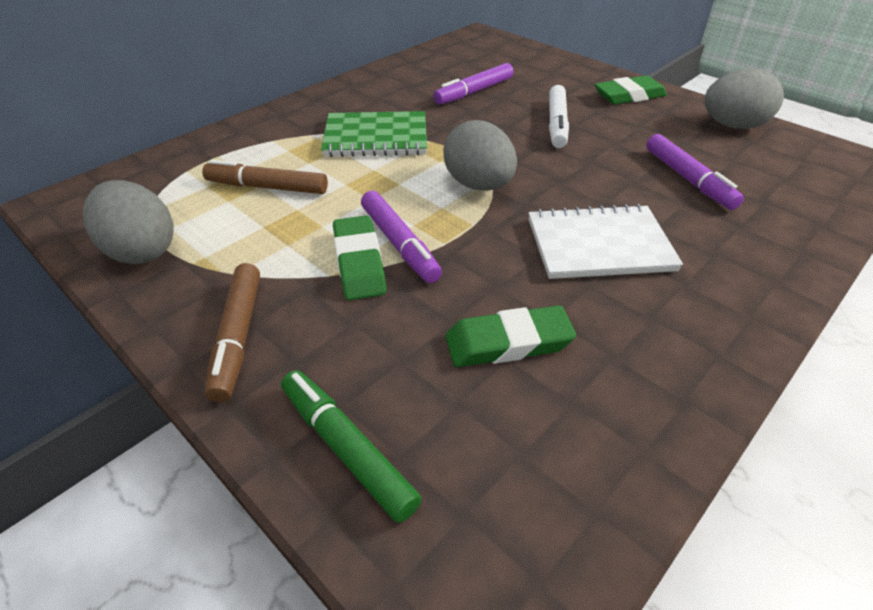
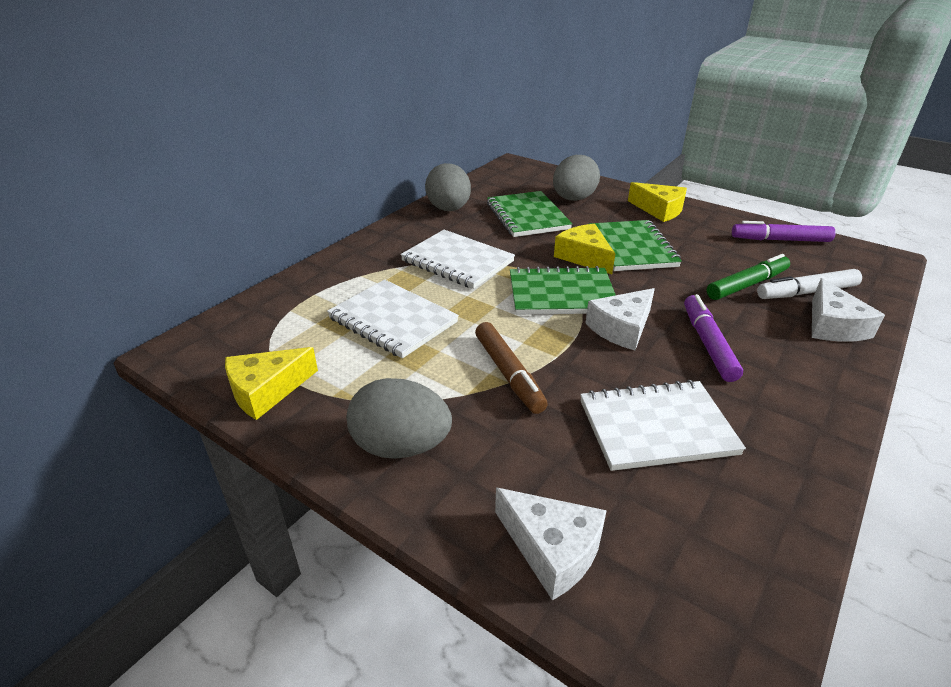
brown marker: 2 -> 1
green eraser: 3 -> 0
green notebook: 1 -> 3
purple marker: 3 -> 2
white cheese: 0 -> 3
white notebook: 1 -> 3
yellow cheese: 0 -> 3

